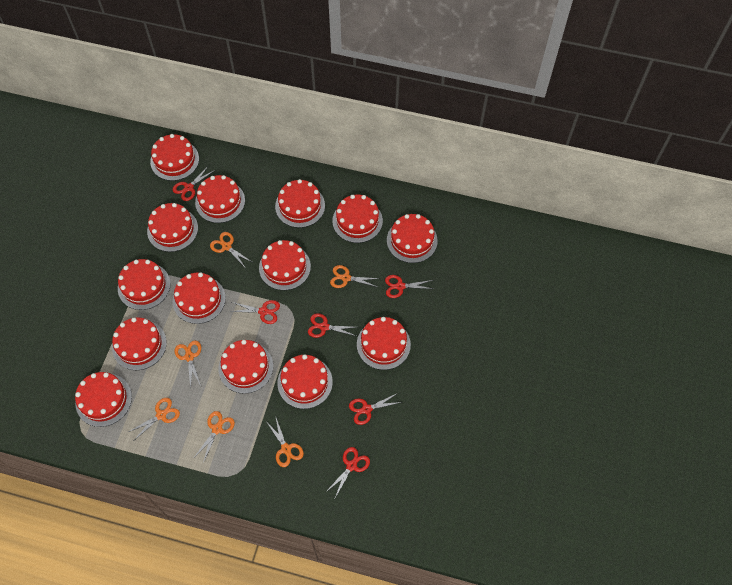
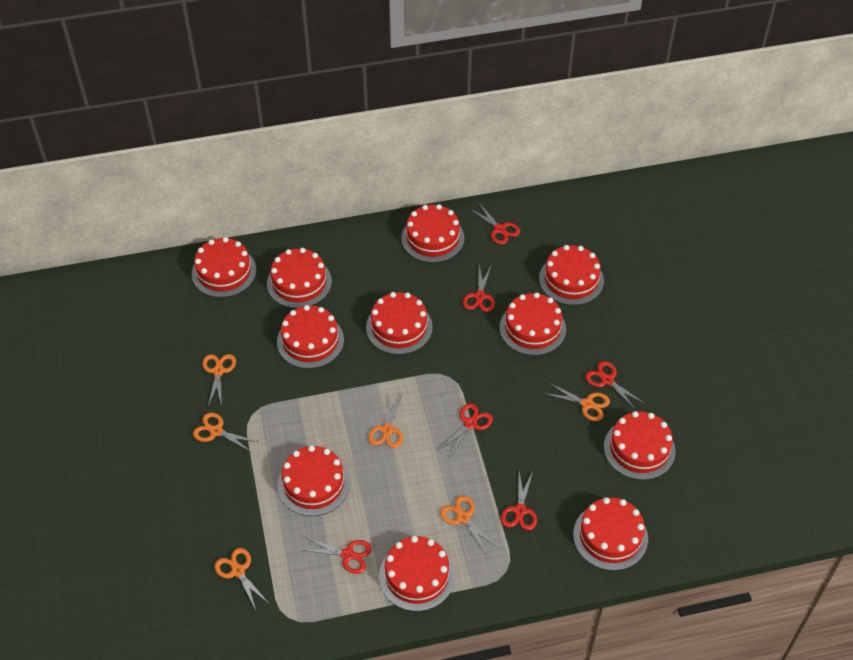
red cake: 14 -> 11

